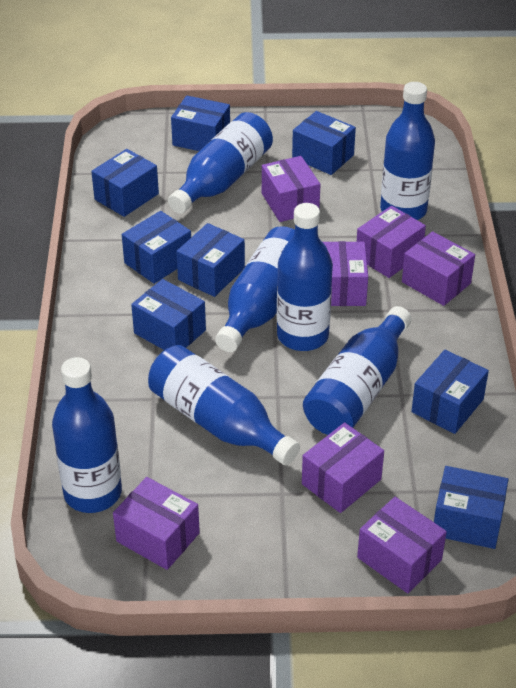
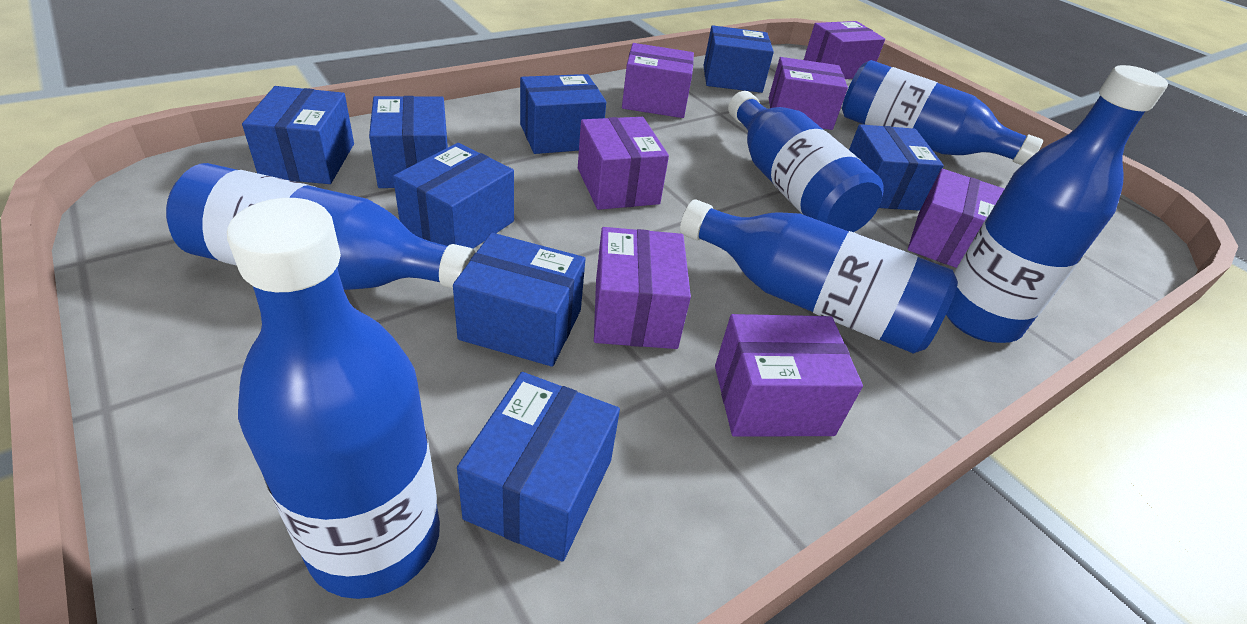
blue bottle: 7 -> 6

